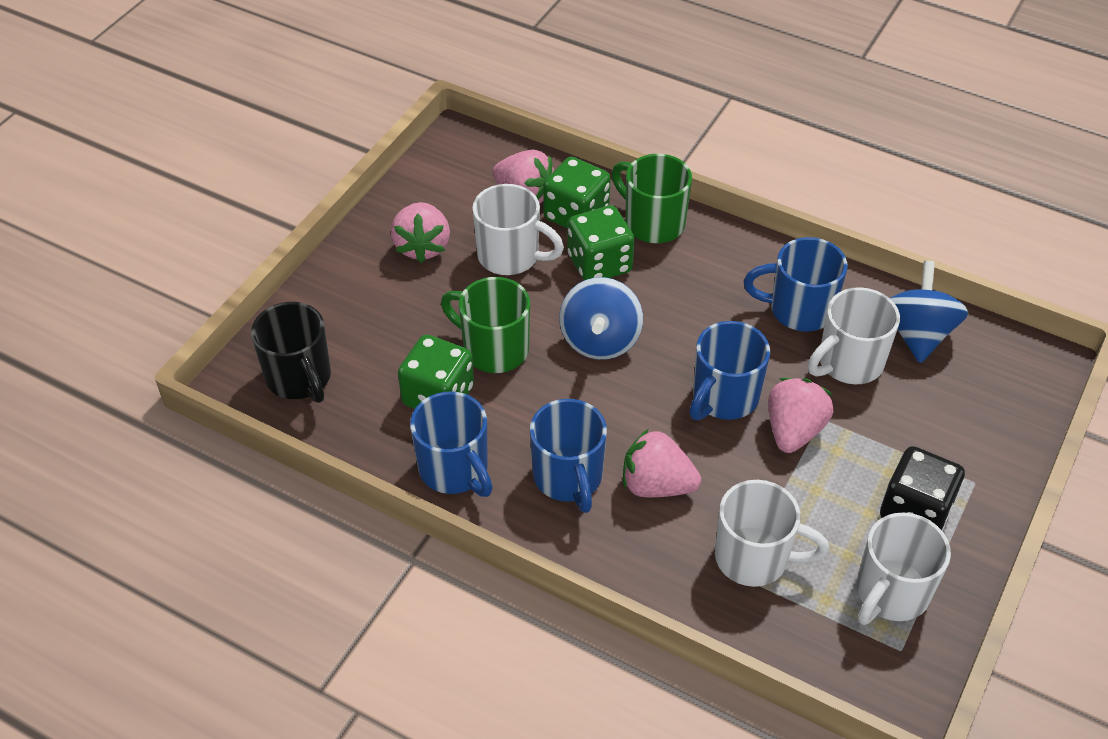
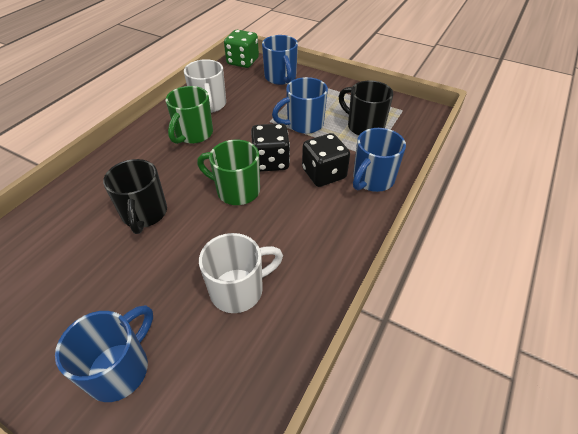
black dice: 1 -> 2
black mug: 1 -> 2
blue spinning top: 2 -> 0
green dice: 3 -> 1
pink strawberry: 4 -> 0
white mug: 4 -> 2

